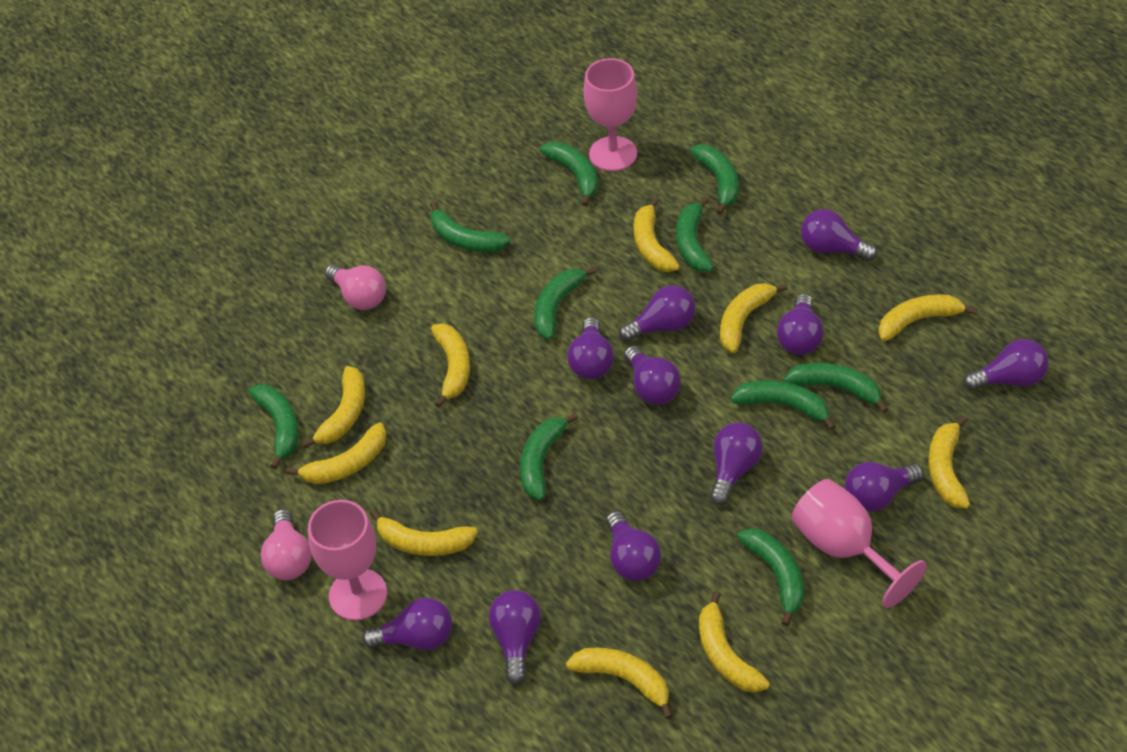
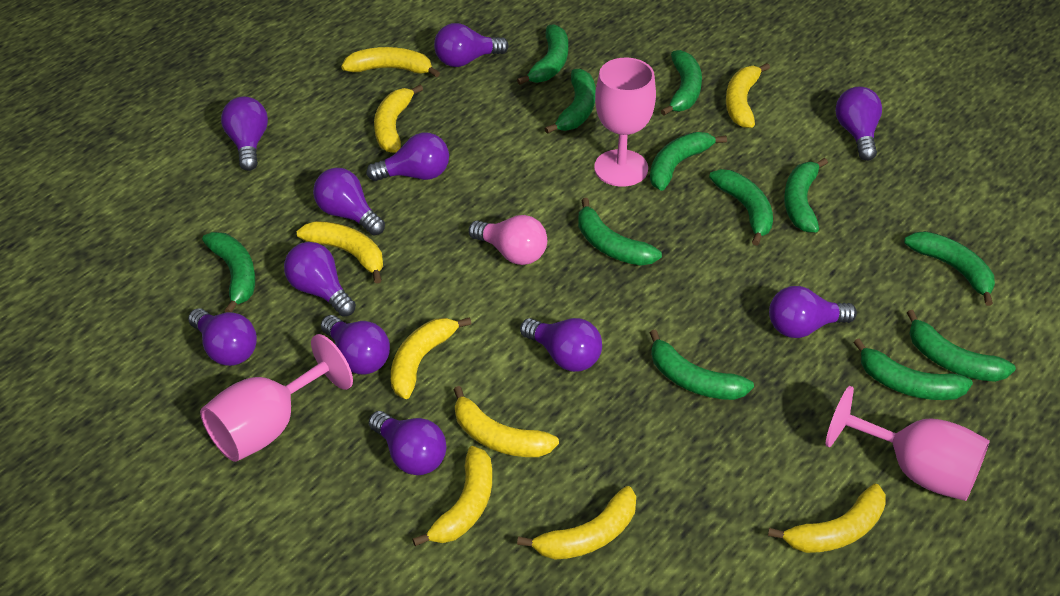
green banana: 10 -> 12
pink light bulb: 2 -> 1
yellow banana: 10 -> 9

